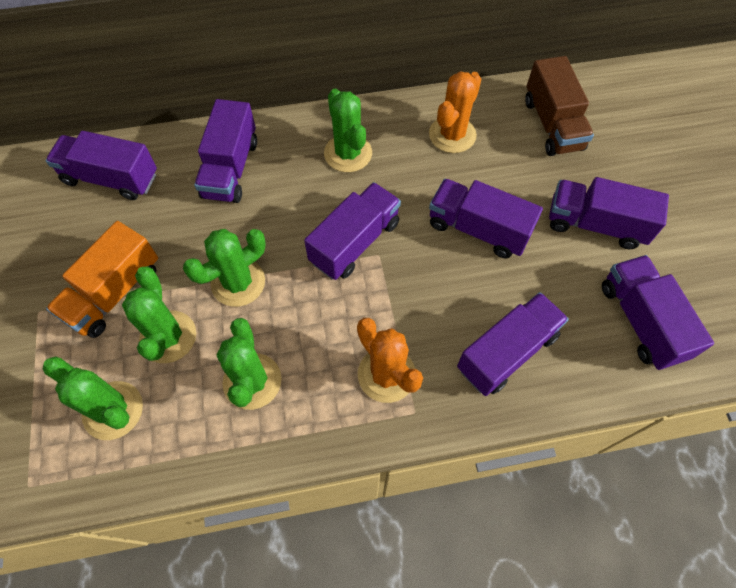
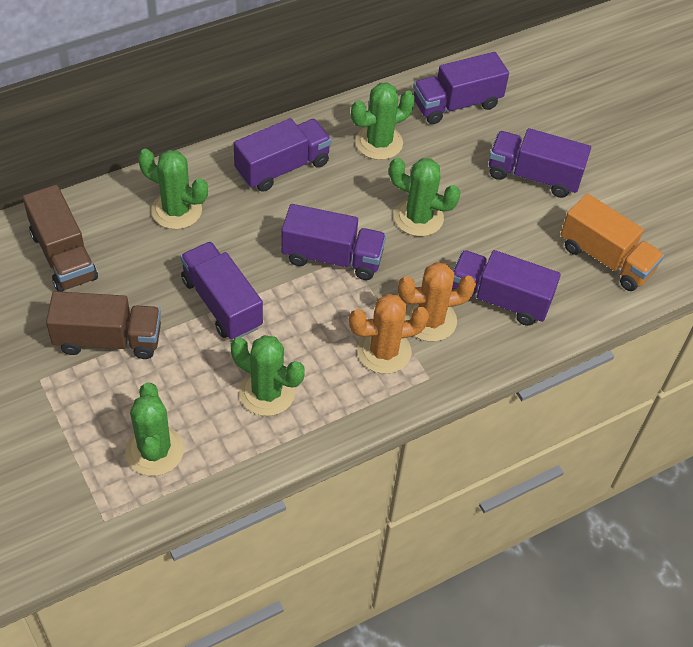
brown truck: 1 -> 2
purple truck: 7 -> 6

